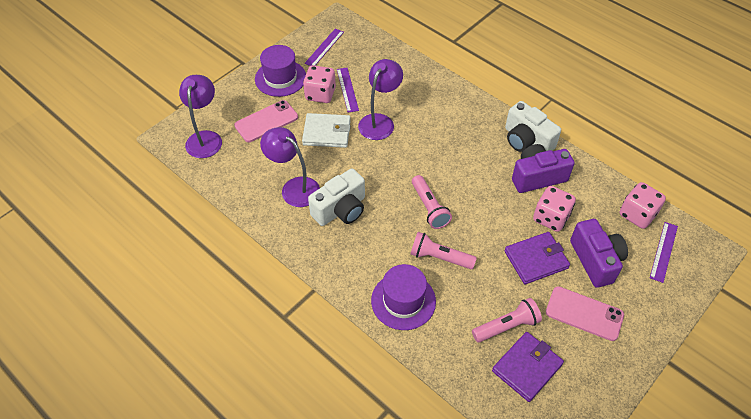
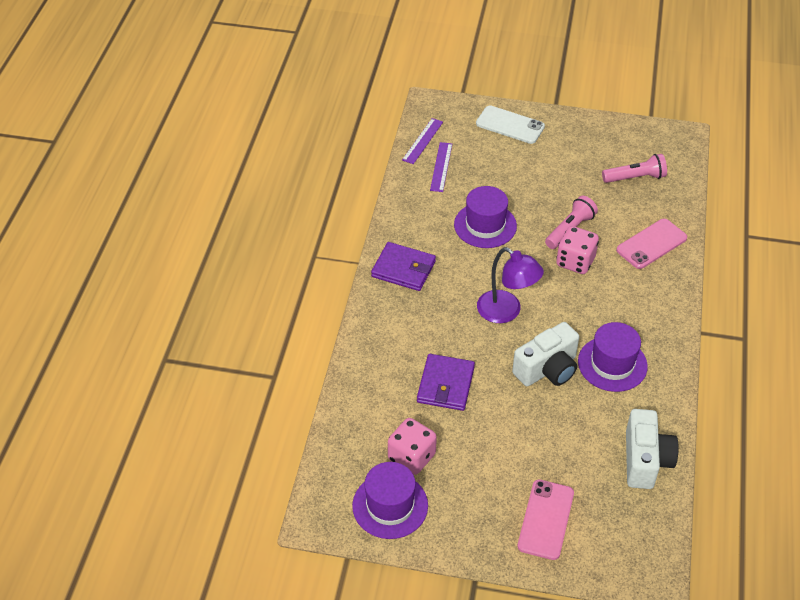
pink dice: 3 -> 2
pink flashlight: 3 -> 2
purple camera: 2 -> 0
purple hat: 2 -> 3
purple lamp: 3 -> 1
purple ruler: 3 -> 2
white phone: 0 -> 1
white wallet: 1 -> 0

